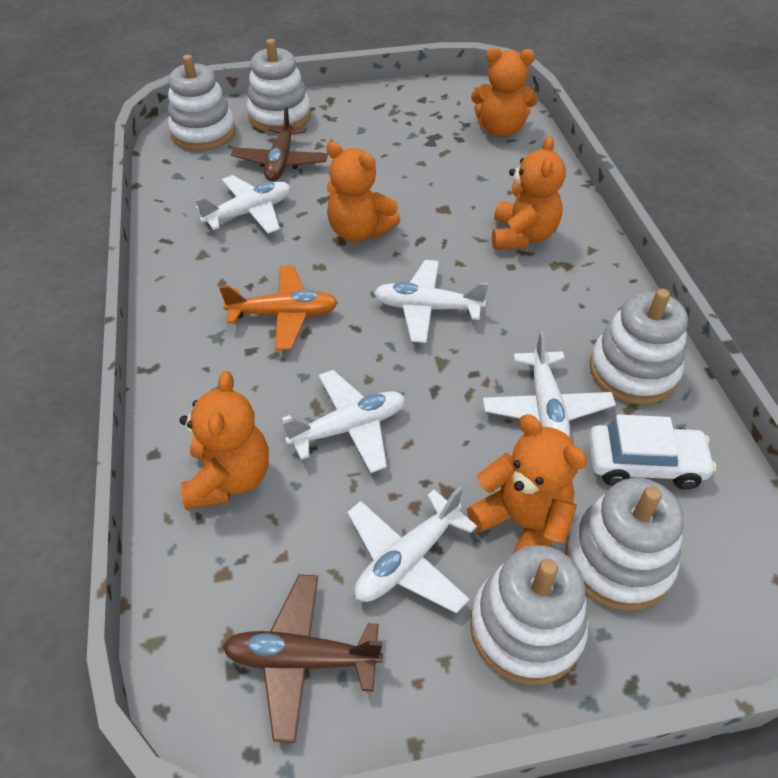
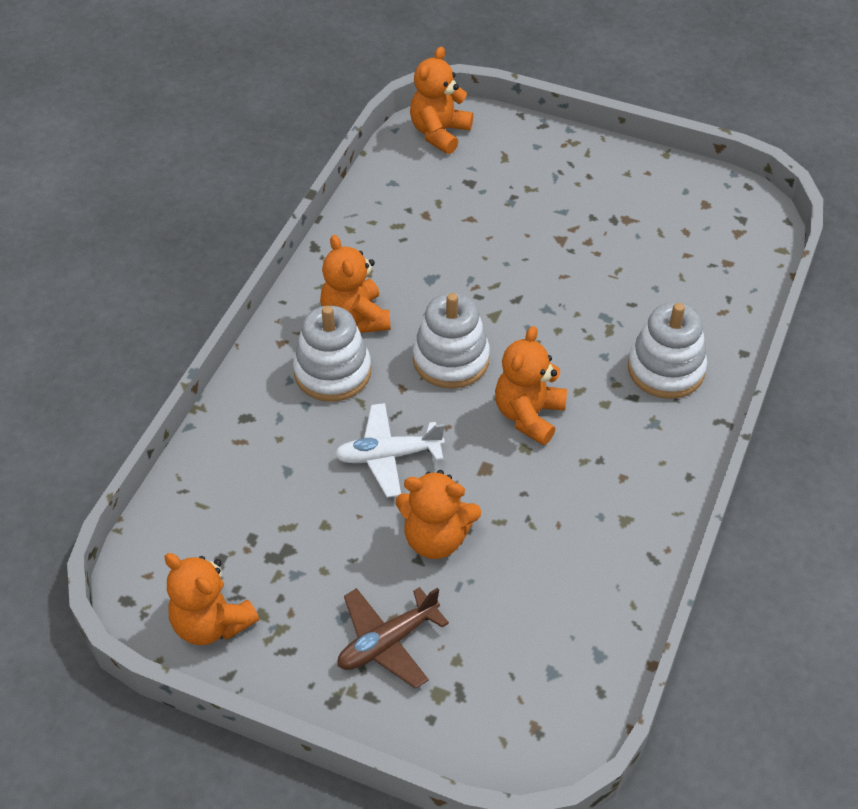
brown plane: 2 -> 1
orange plane: 1 -> 0
white car: 1 -> 0
white plane: 5 -> 1
white stacking toy: 5 -> 3

